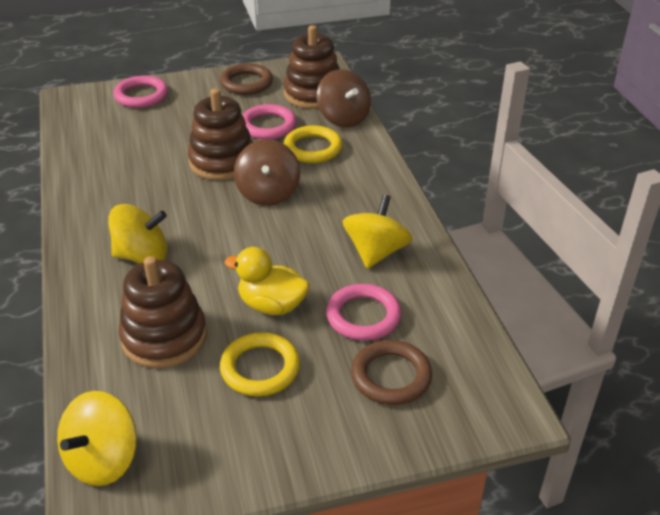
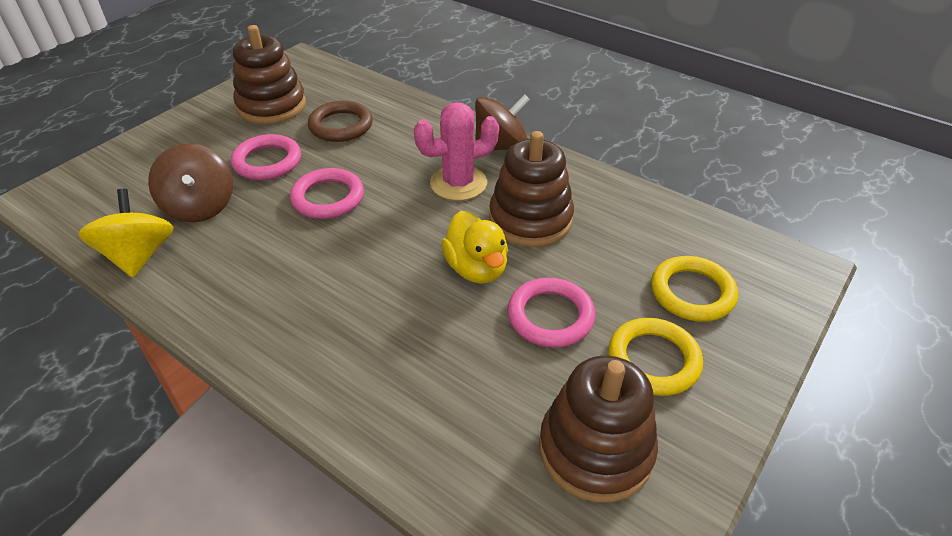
brown ring: 2 -> 1
pink cactus: 0 -> 1
yellow spinning top: 3 -> 1

